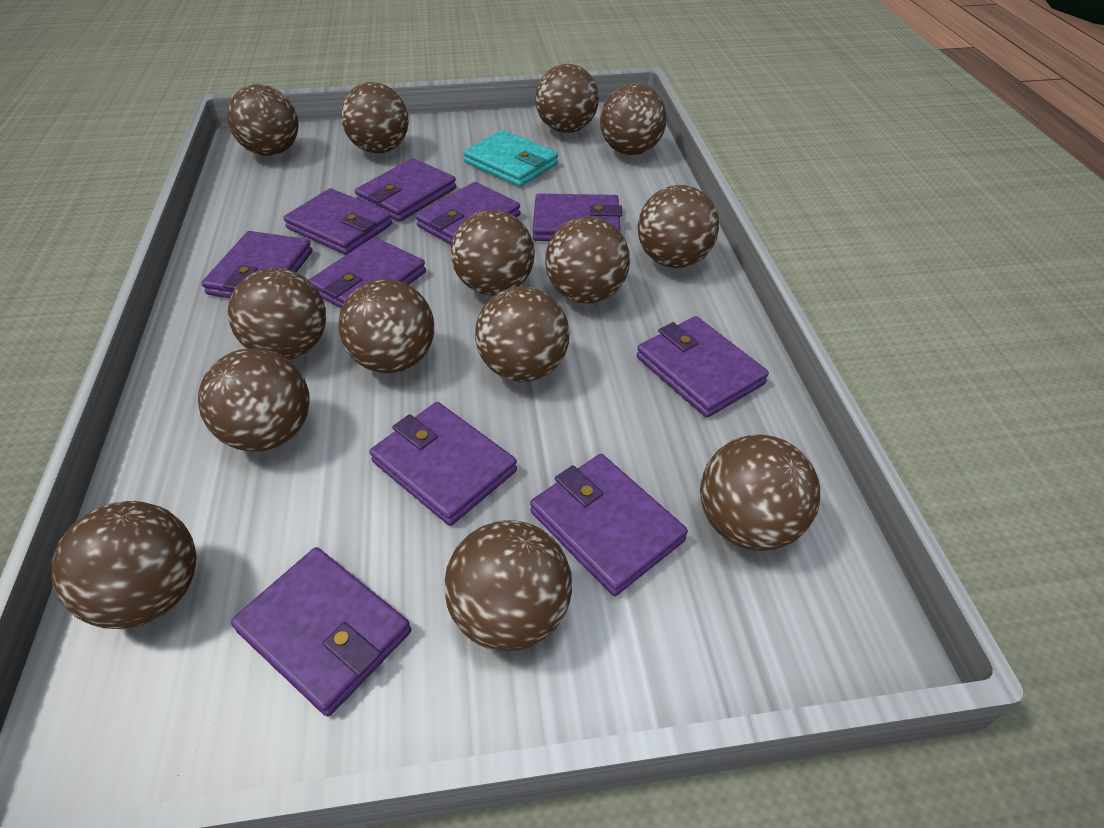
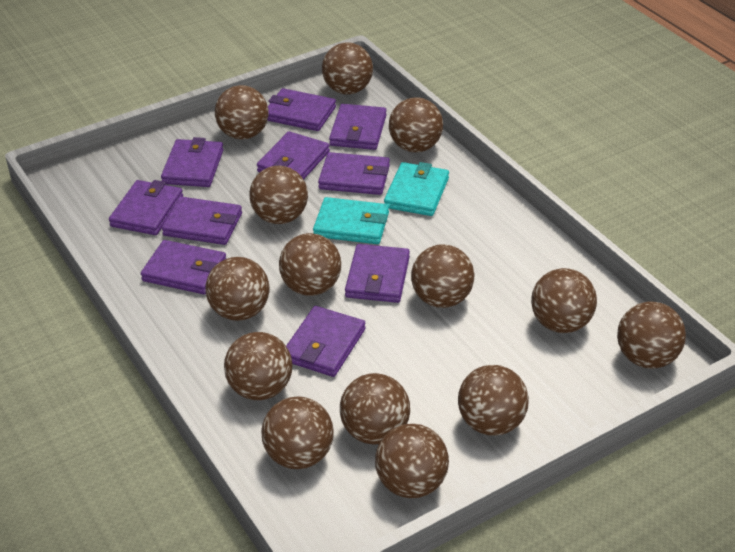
turquoise wallet: 1 -> 2

